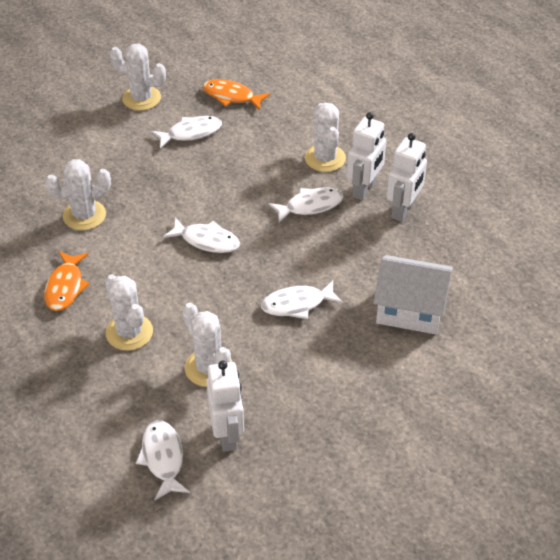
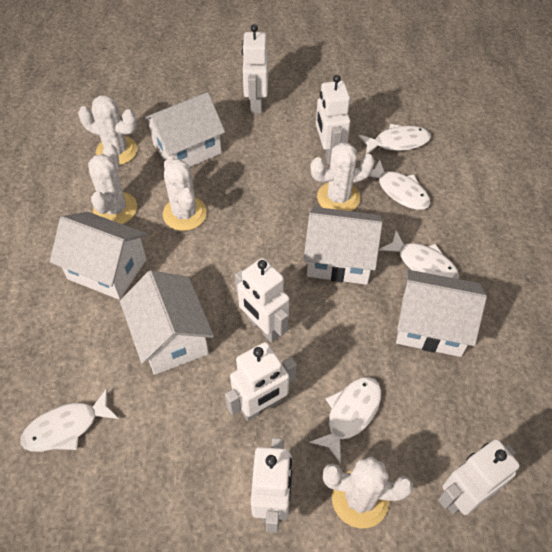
orange fish: 2 -> 0
white house: 1 -> 5
white robot: 3 -> 6

